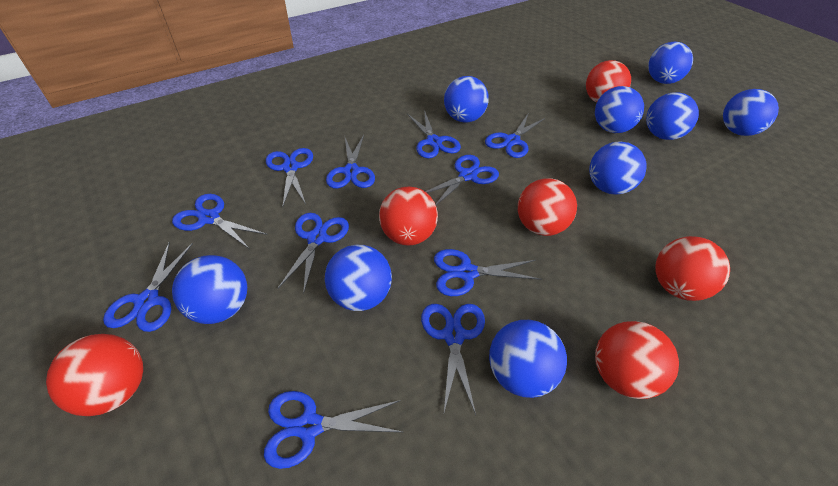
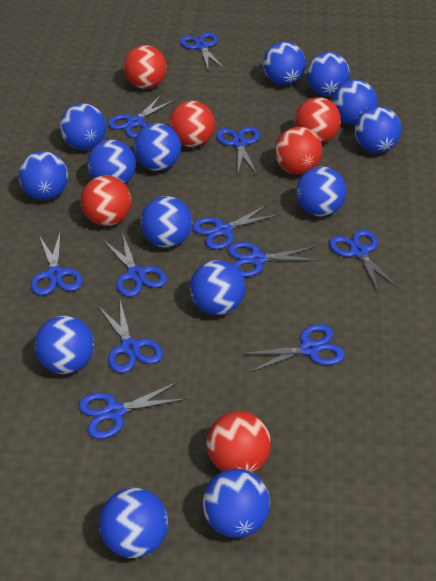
blue ball: 9 -> 14

